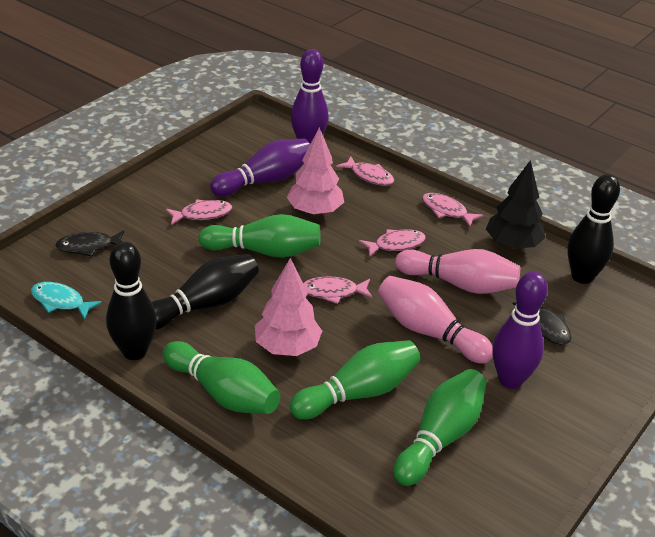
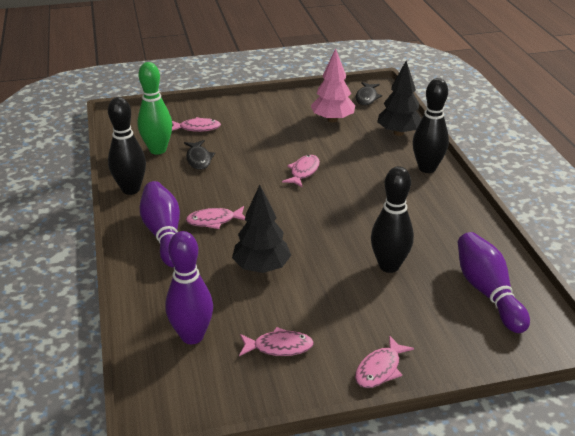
black tree: 1 -> 2
green bowling pin: 4 -> 1
pink bowling pin: 2 -> 0
pink tree: 2 -> 1
turquoise fish: 1 -> 0

